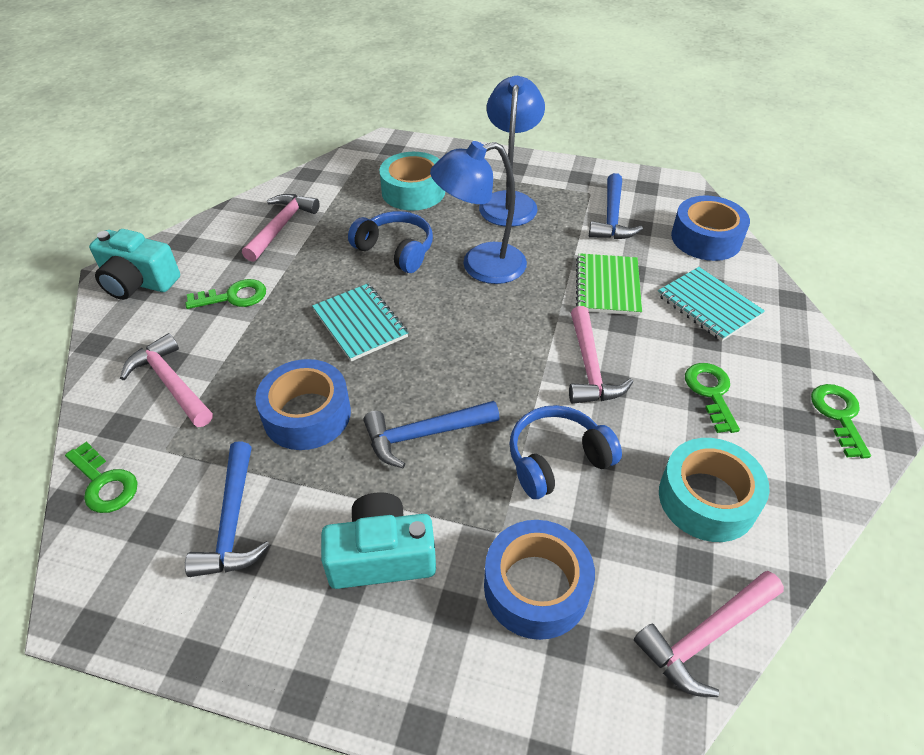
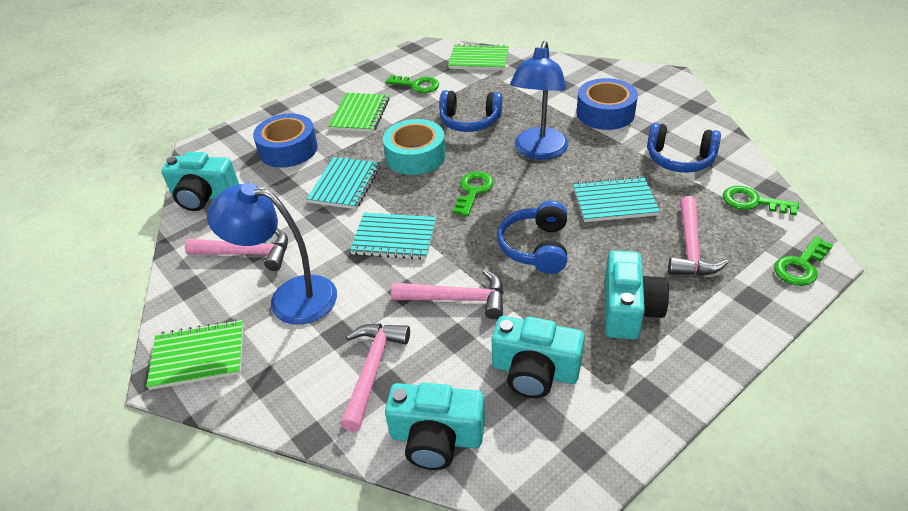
blue hammer: 3 -> 0
blue headphones: 2 -> 3
blue tape: 3 -> 2
green notebook: 1 -> 3
turquoise camera: 2 -> 4
turquoise notebook: 2 -> 3
turquoise tape: 2 -> 1

